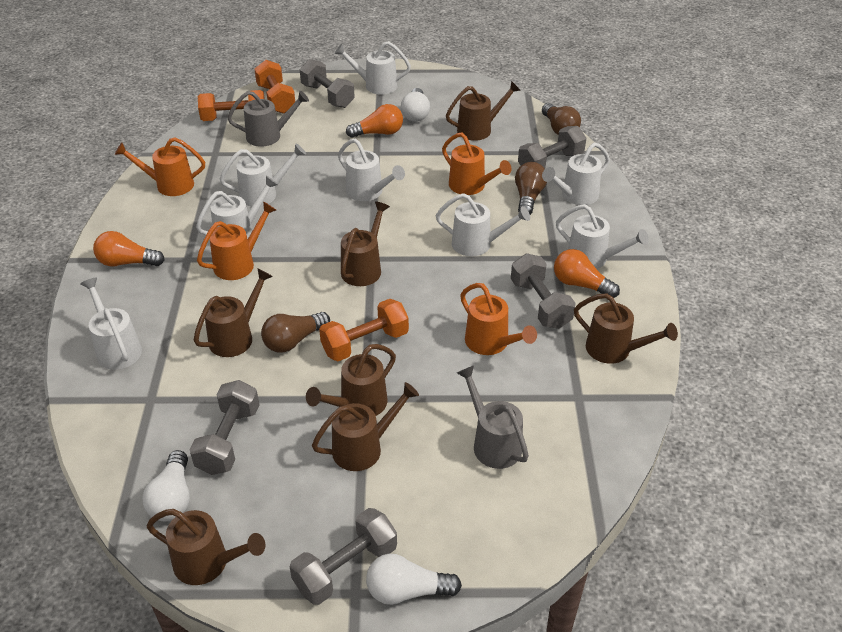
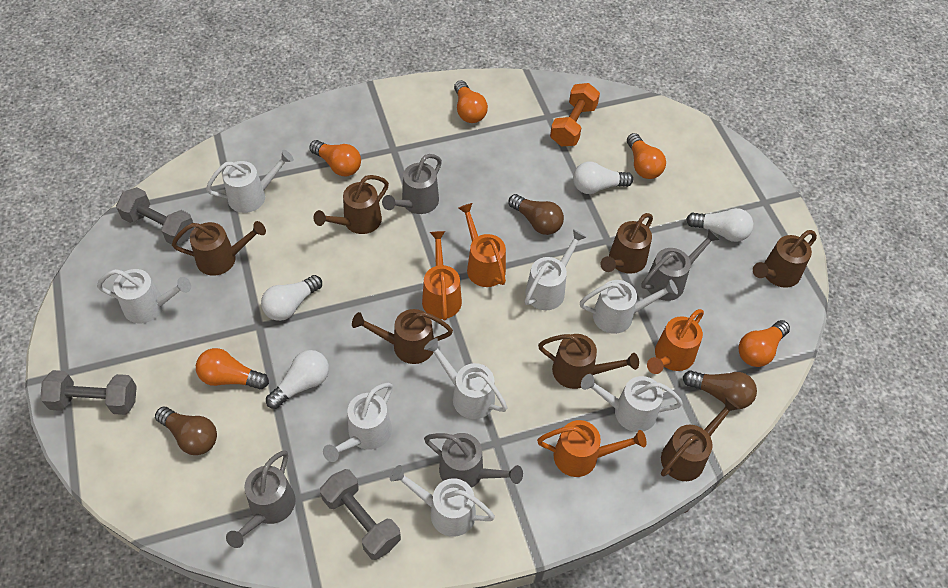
grey dumbbell: 5 -> 3
grey watering can: 2 -> 4
orange dumbbell: 3 -> 1
orange light bulb: 3 -> 5
white light bulb: 3 -> 4

